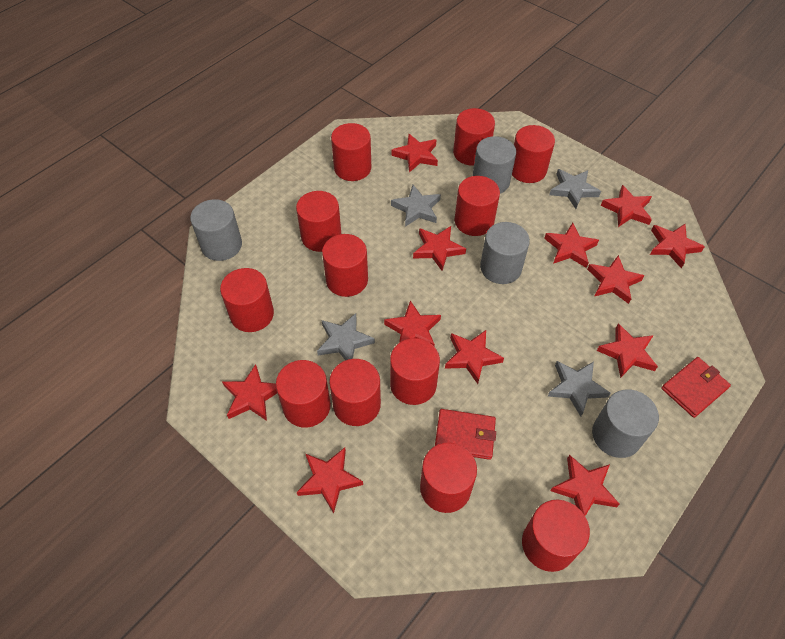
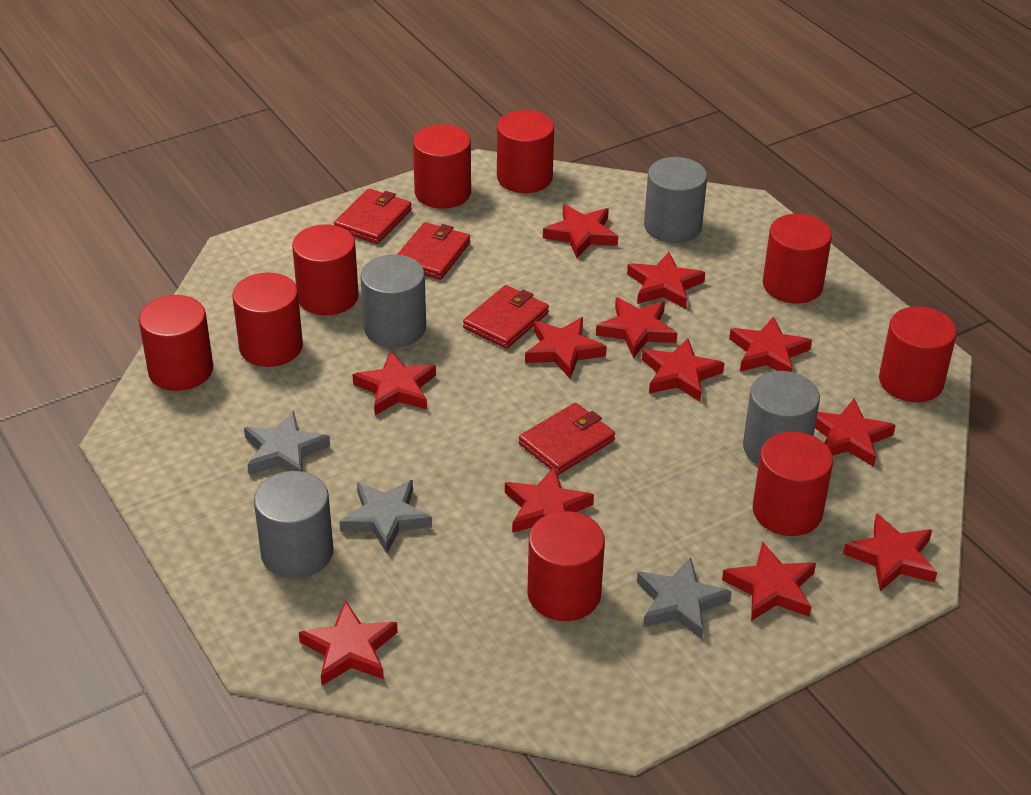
grey star: 4 -> 3
red cylinder: 12 -> 9
red wallet: 2 -> 4

